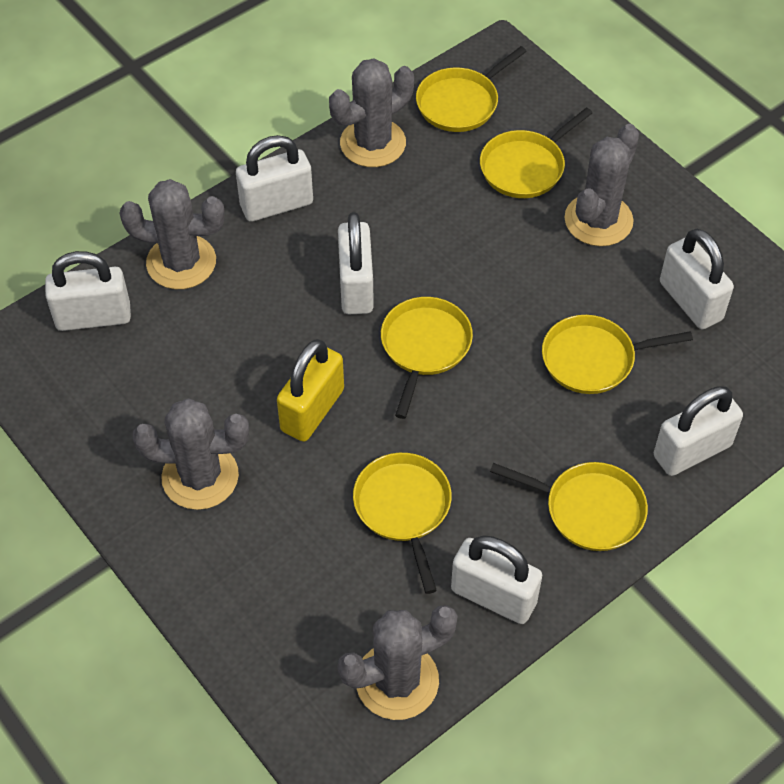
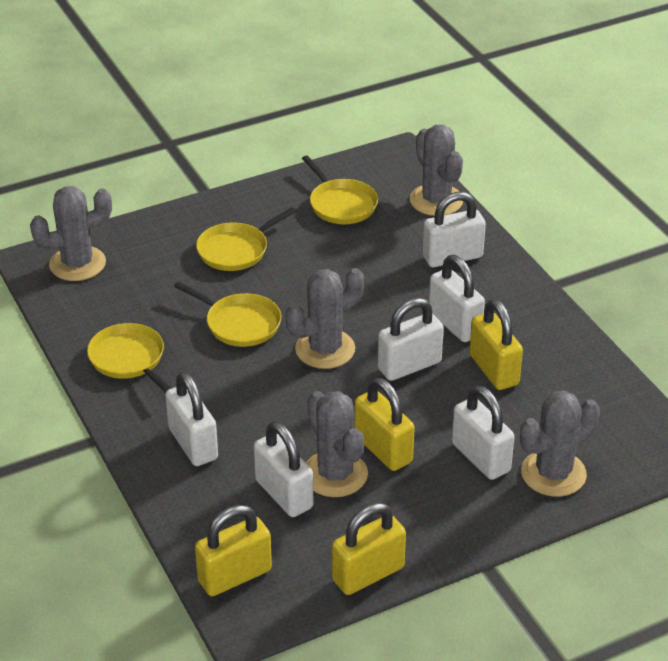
yellow padlock: 1 -> 4
yellow pan: 6 -> 4

